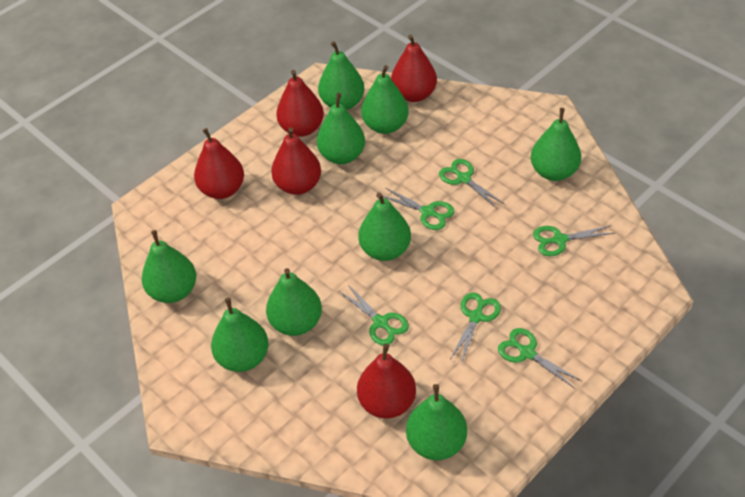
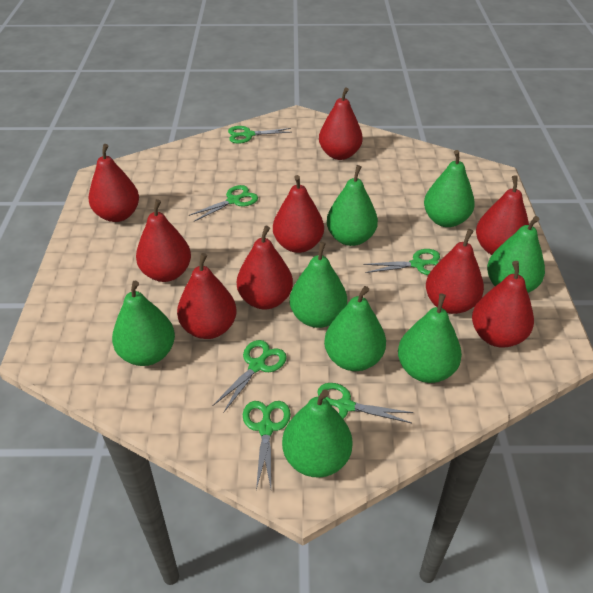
green pear: 9 -> 8
red pear: 5 -> 9

